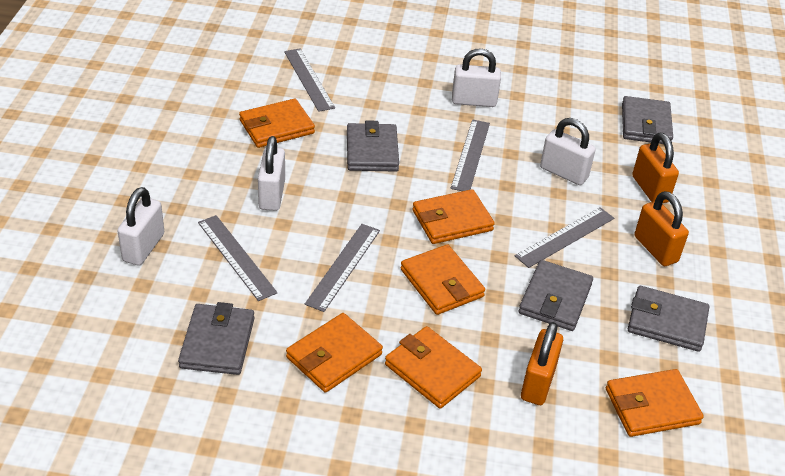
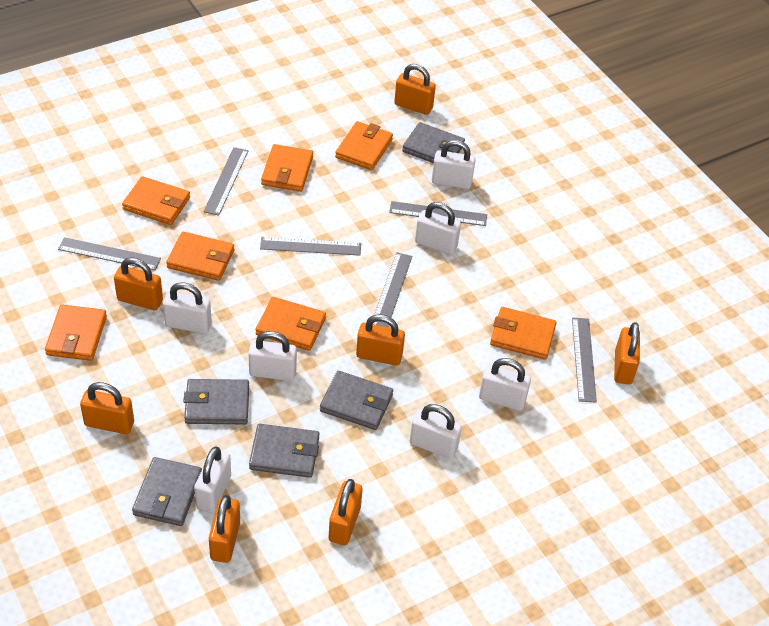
grey ruler: 5 -> 6
orange padlock: 3 -> 7
orange wallet: 6 -> 7
white padlock: 4 -> 7

